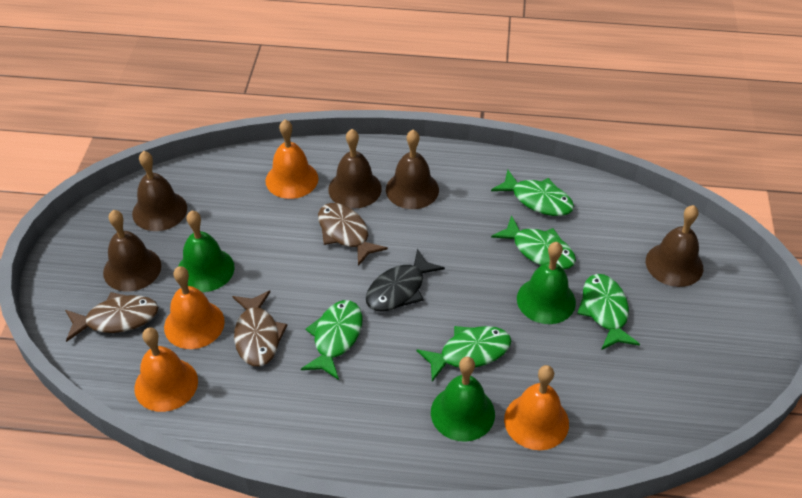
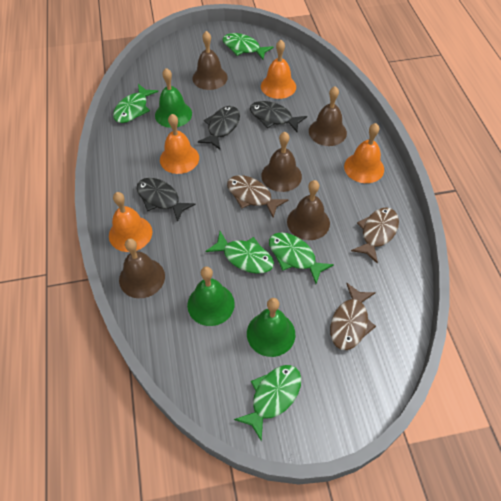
black fish: 1 -> 3

